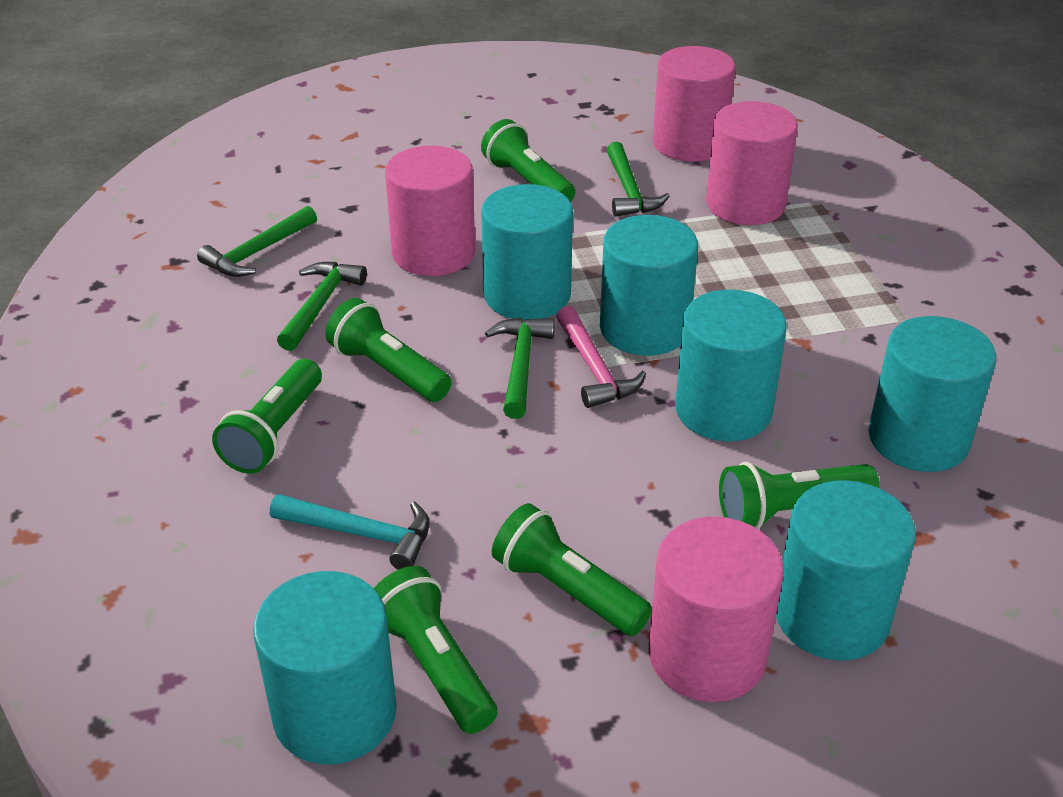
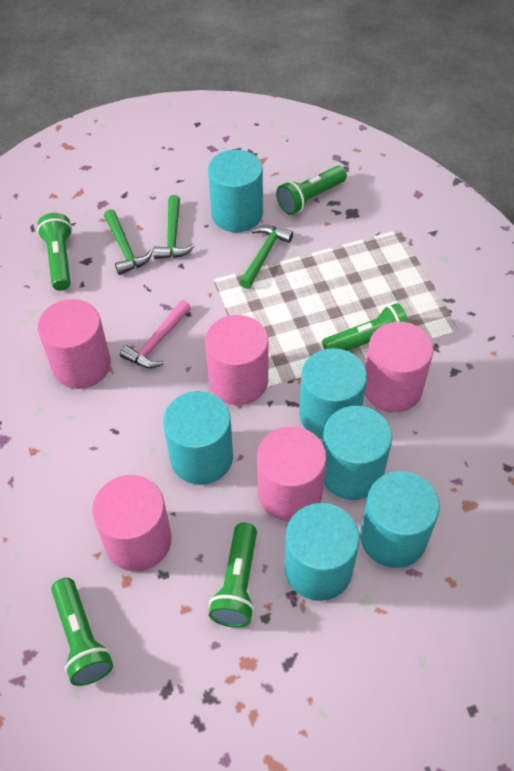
green flashlight: 6 -> 5
green hammer: 4 -> 3
pink cylinder: 4 -> 5
turquoise hammer: 1 -> 0

